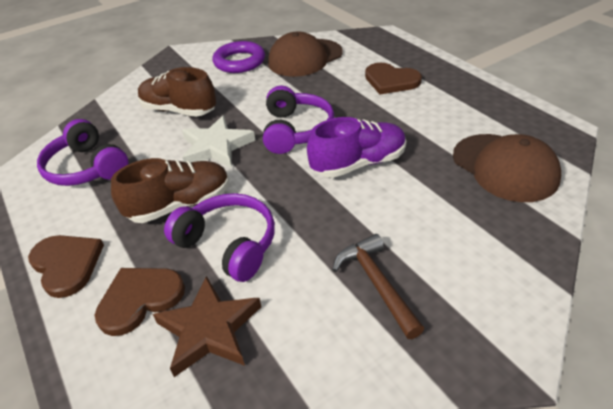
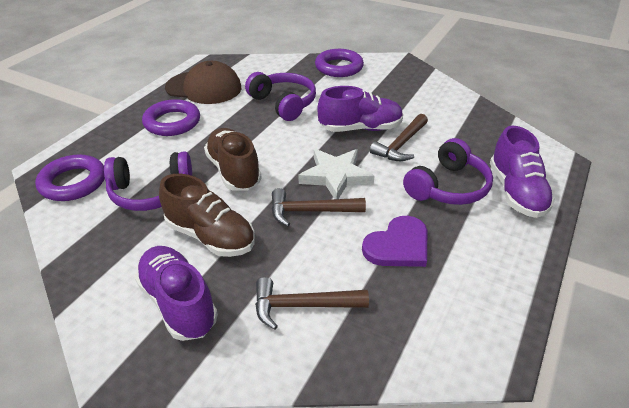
brown cap: 2 -> 1
brown hammer: 1 -> 3
brown heart: 3 -> 0
brown star: 1 -> 0
purple heart: 0 -> 1
purple ring: 1 -> 3
purple shoe: 1 -> 3

